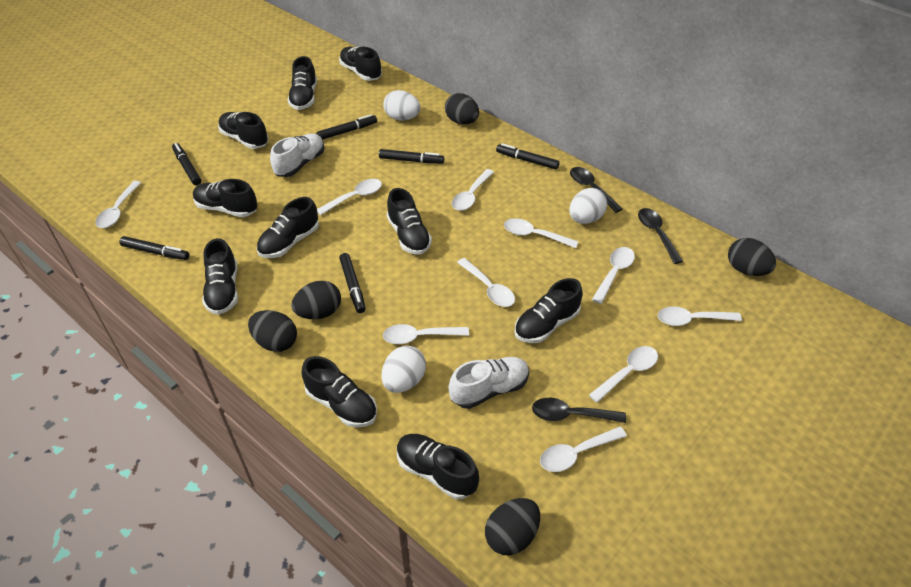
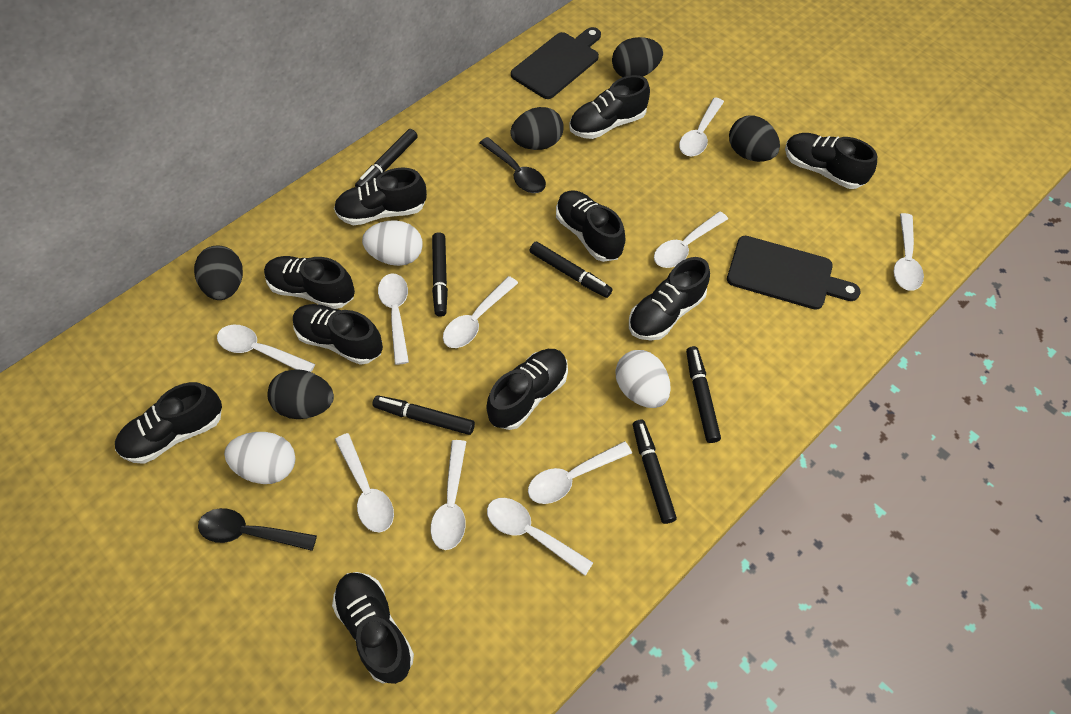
black cutting board: 0 -> 2
black spoon: 3 -> 2
white shoe: 2 -> 0

